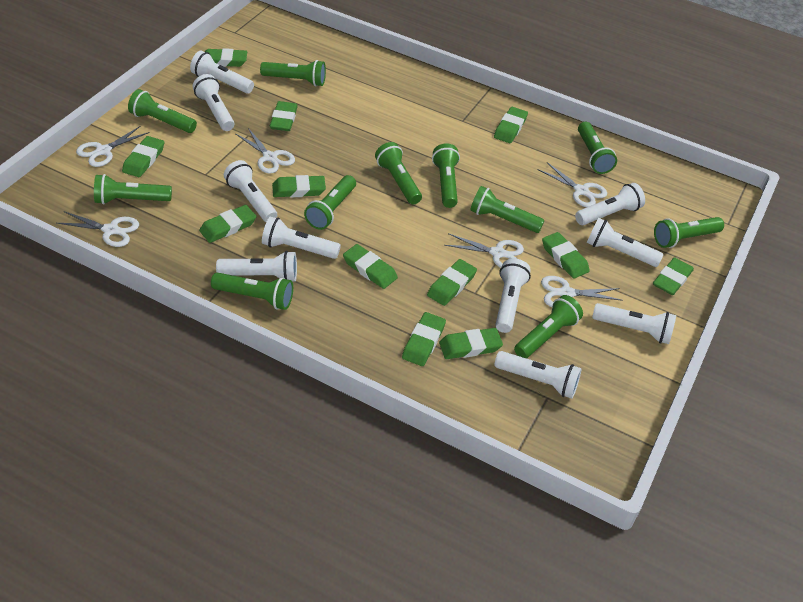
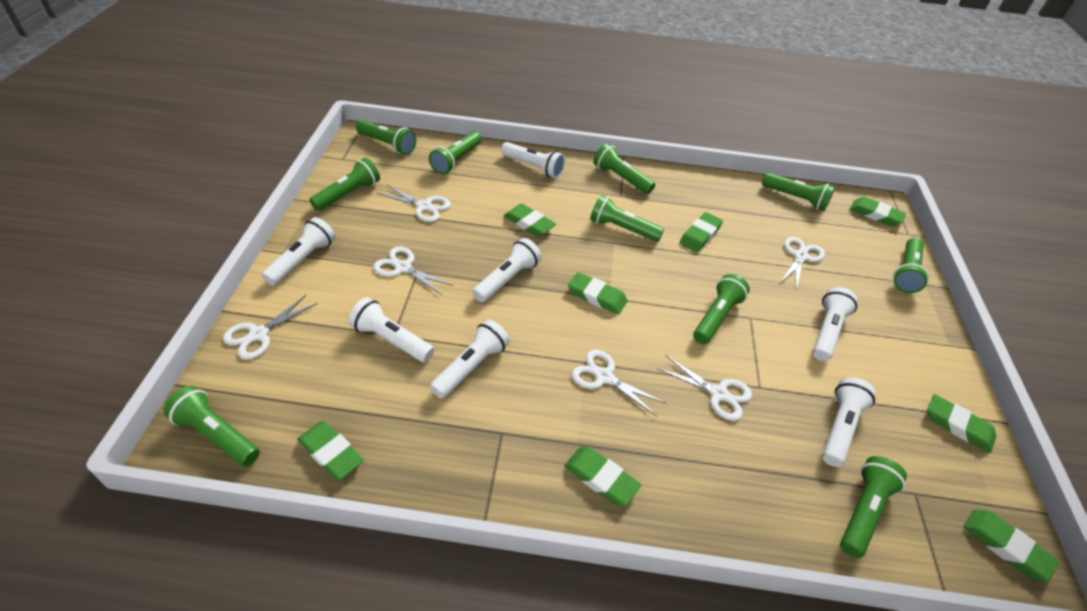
green eraser: 12 -> 8
green flashlight: 11 -> 10
white flashlight: 10 -> 7

